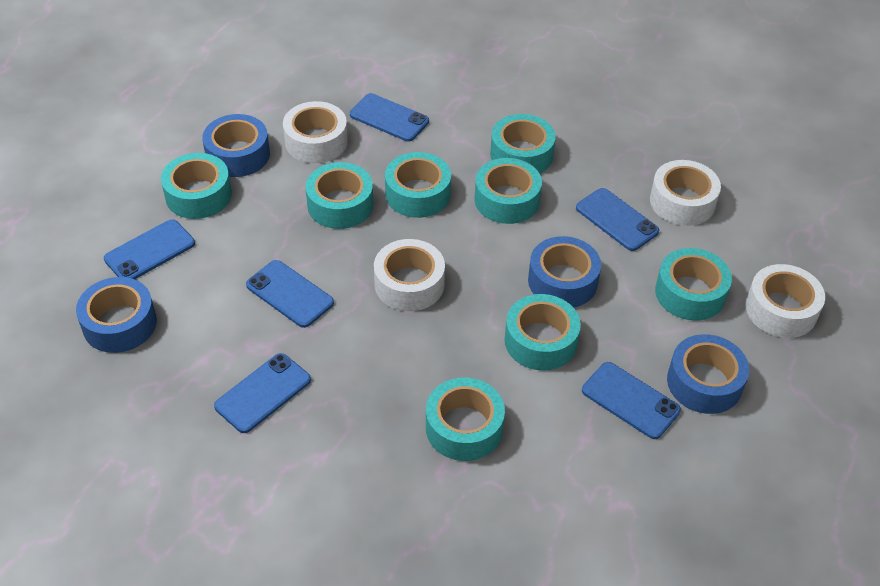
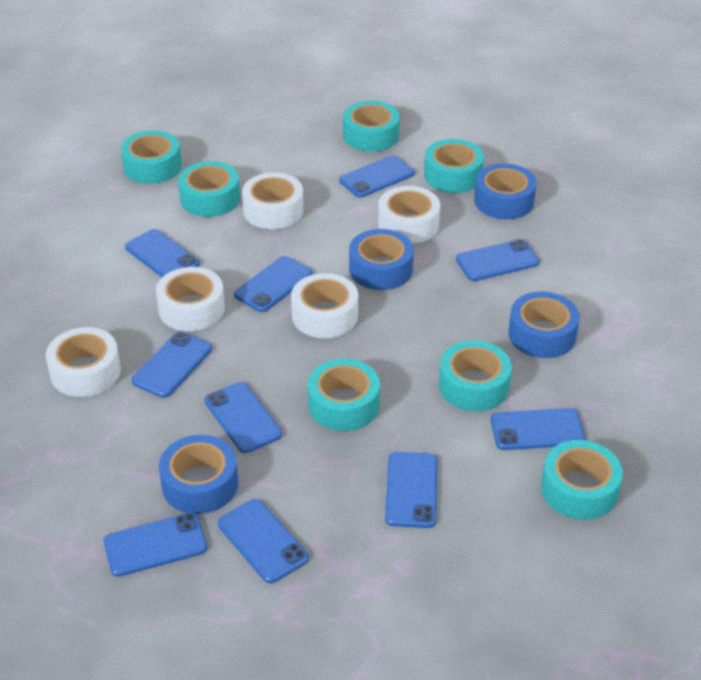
blue phone: 6 -> 10
turquoise tape: 8 -> 7
white tape: 4 -> 5

